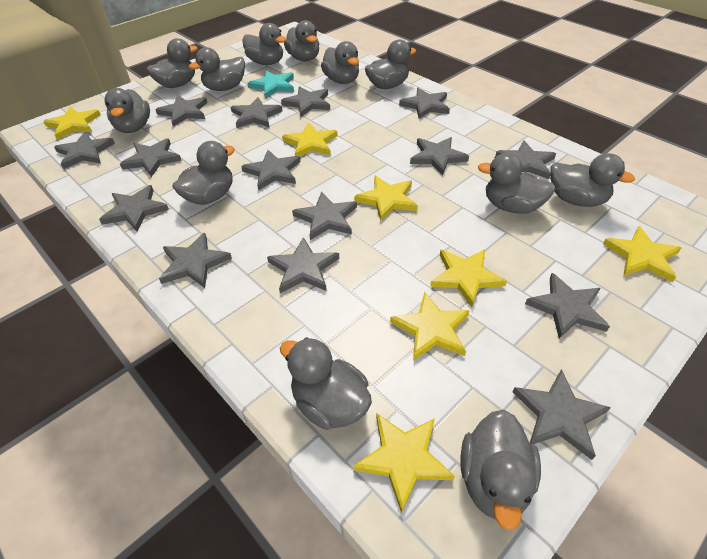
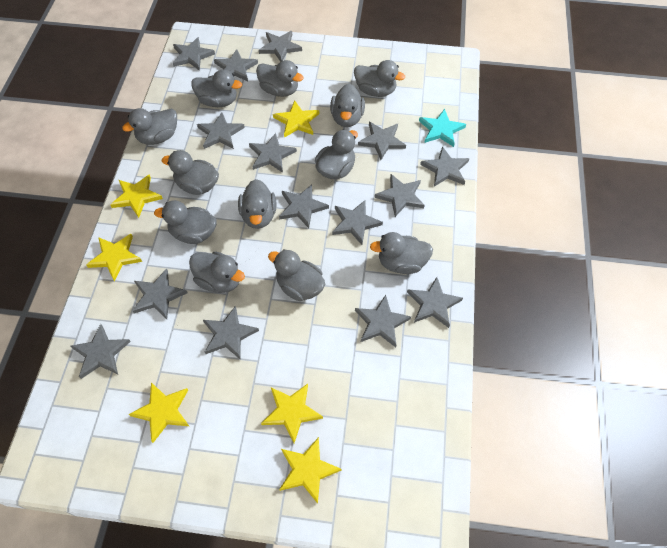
yellow star: 7 -> 6

